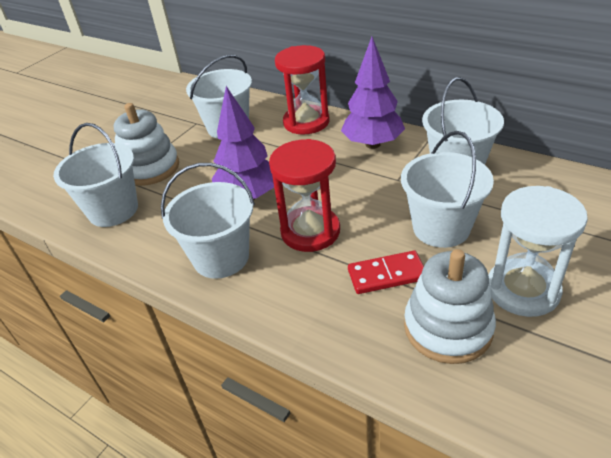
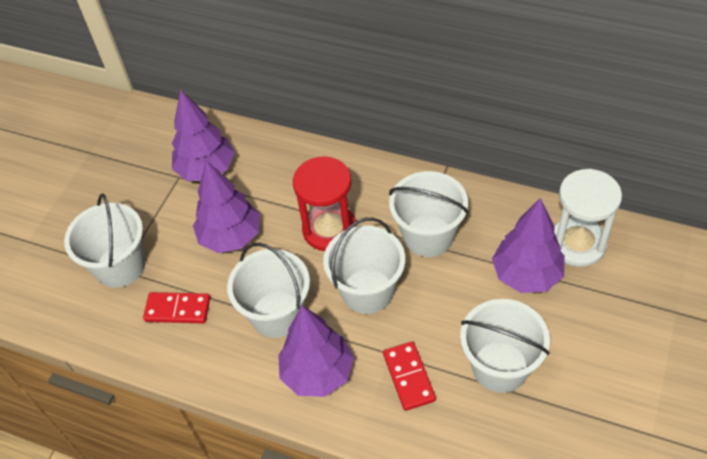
purple tree: 2 -> 4
red domino: 1 -> 2
red hourglass: 2 -> 1
white stacking toy: 2 -> 0

